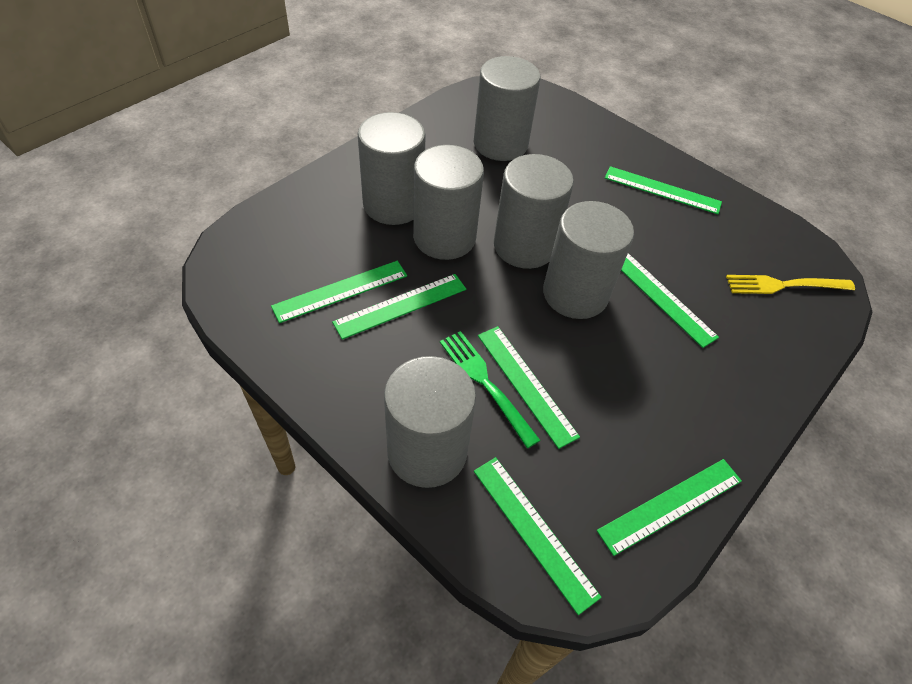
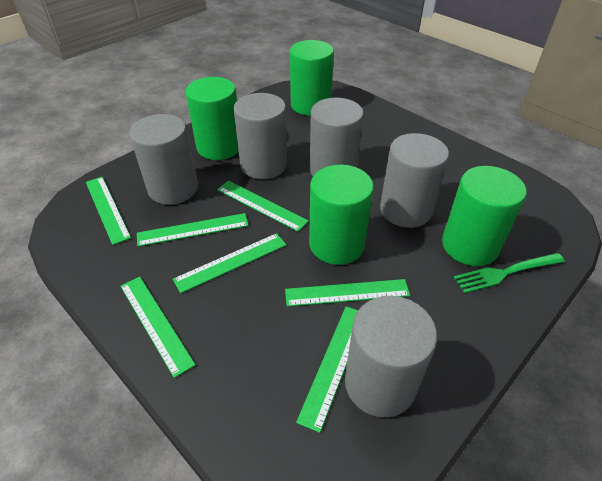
green cylinder: 0 -> 4
grey cylinder: 6 -> 5
yellow fork: 1 -> 0

